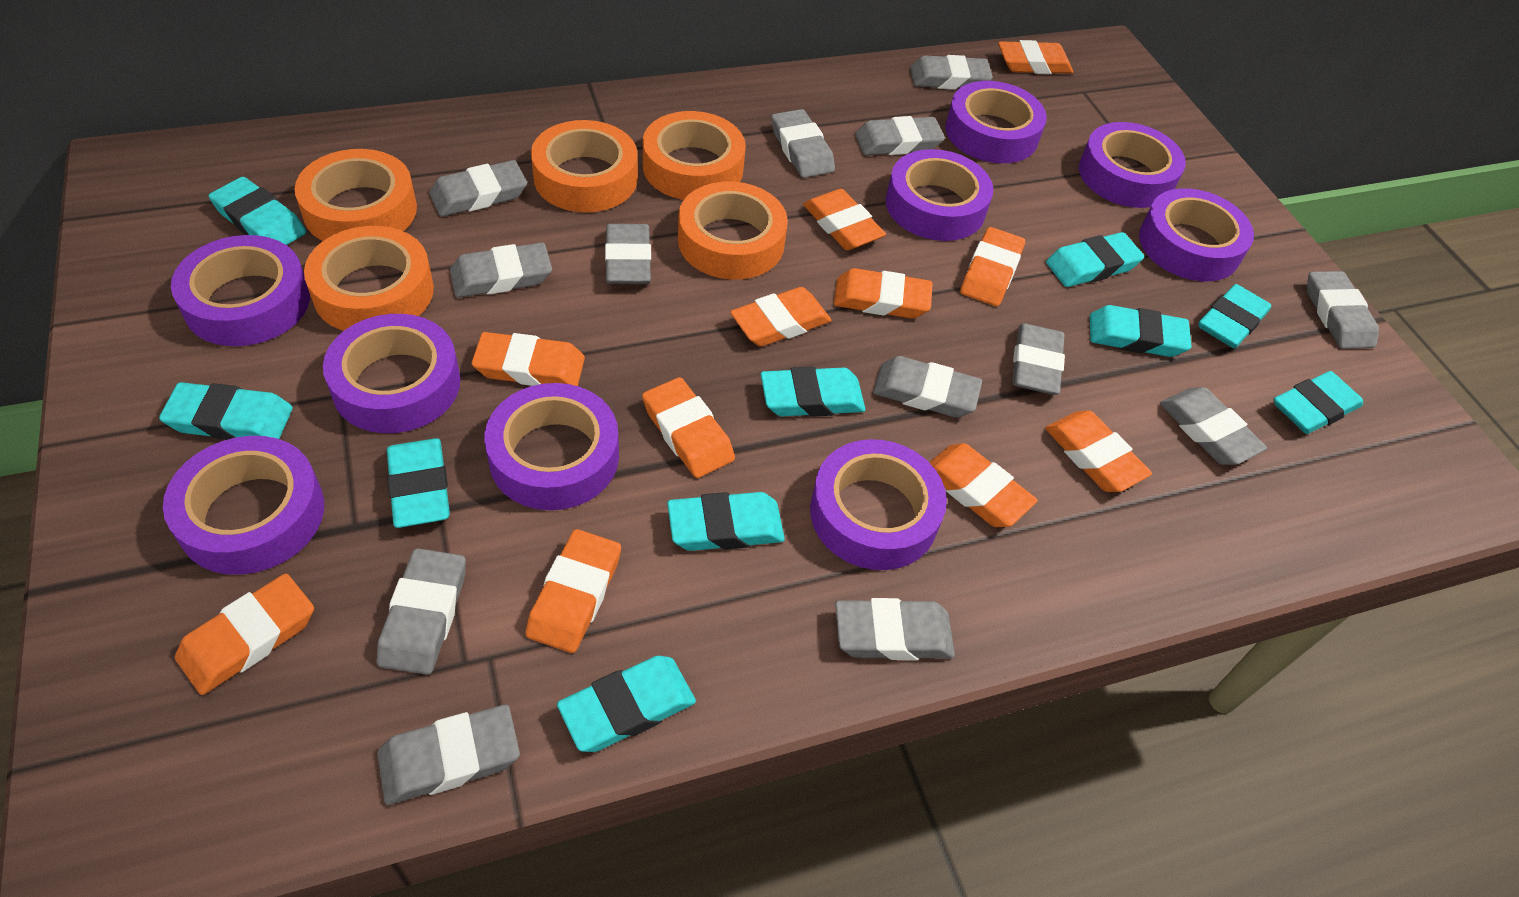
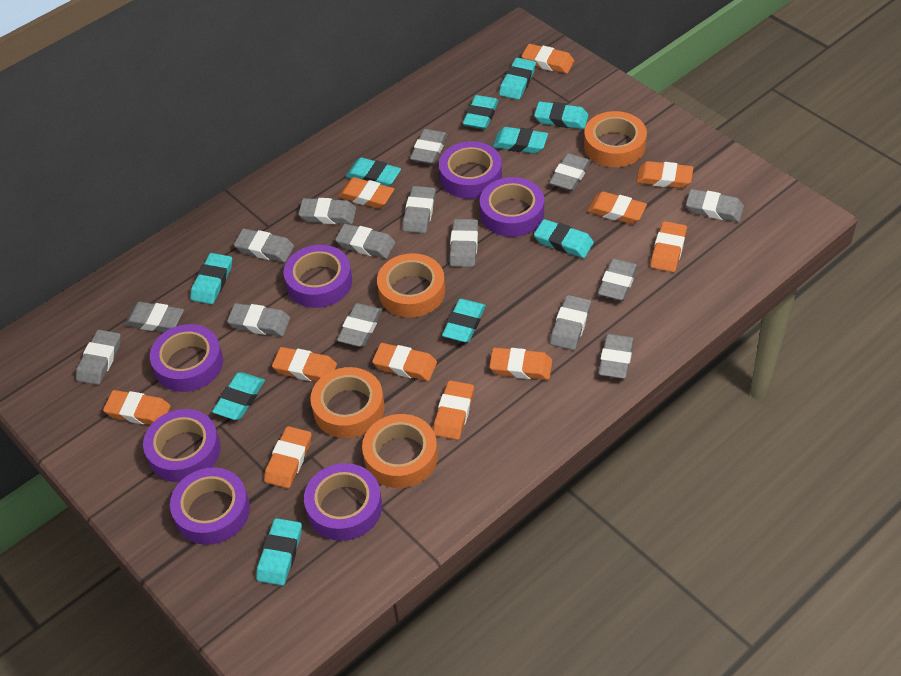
grey eraser: 13 -> 15
orange tape: 5 -> 4
purple tape: 9 -> 7

